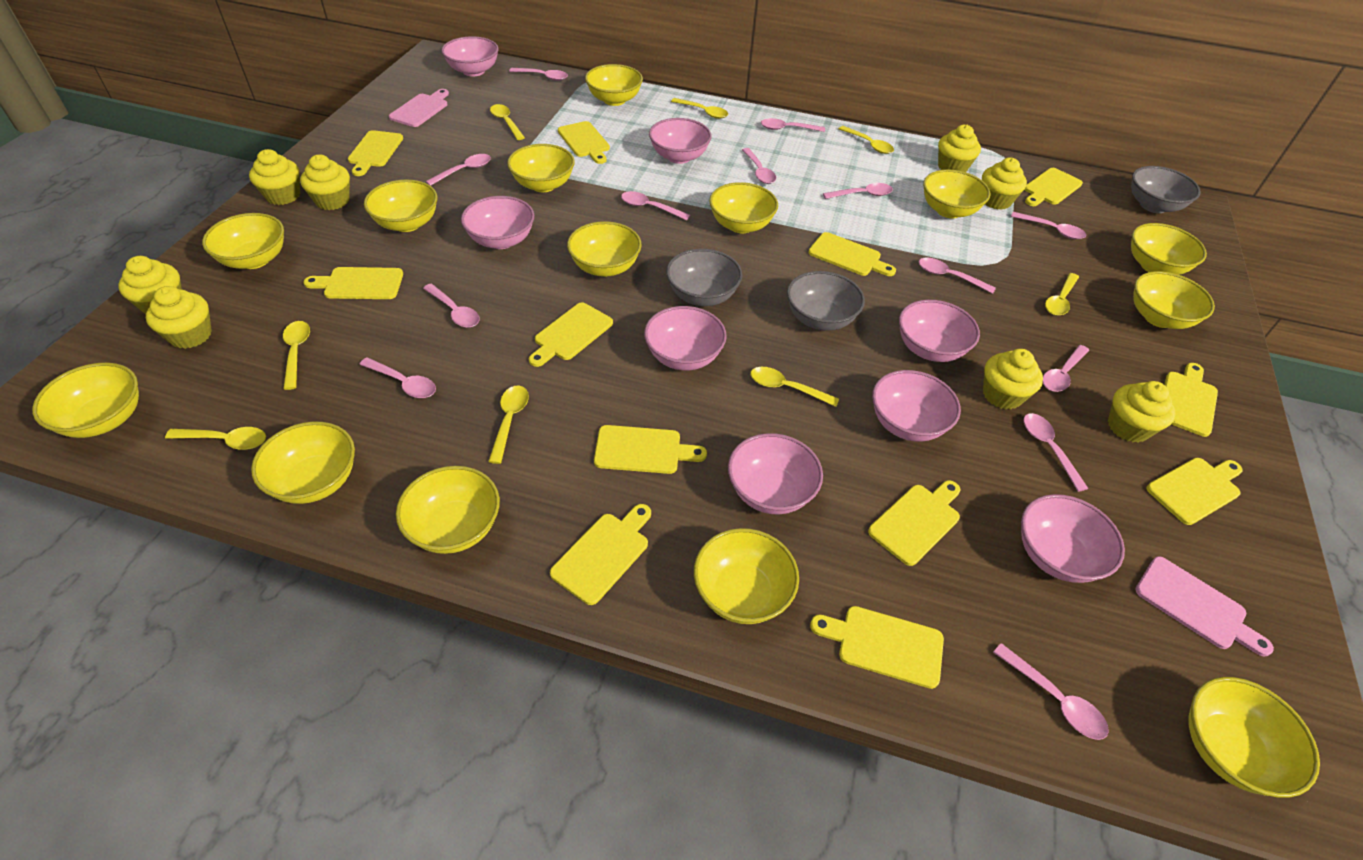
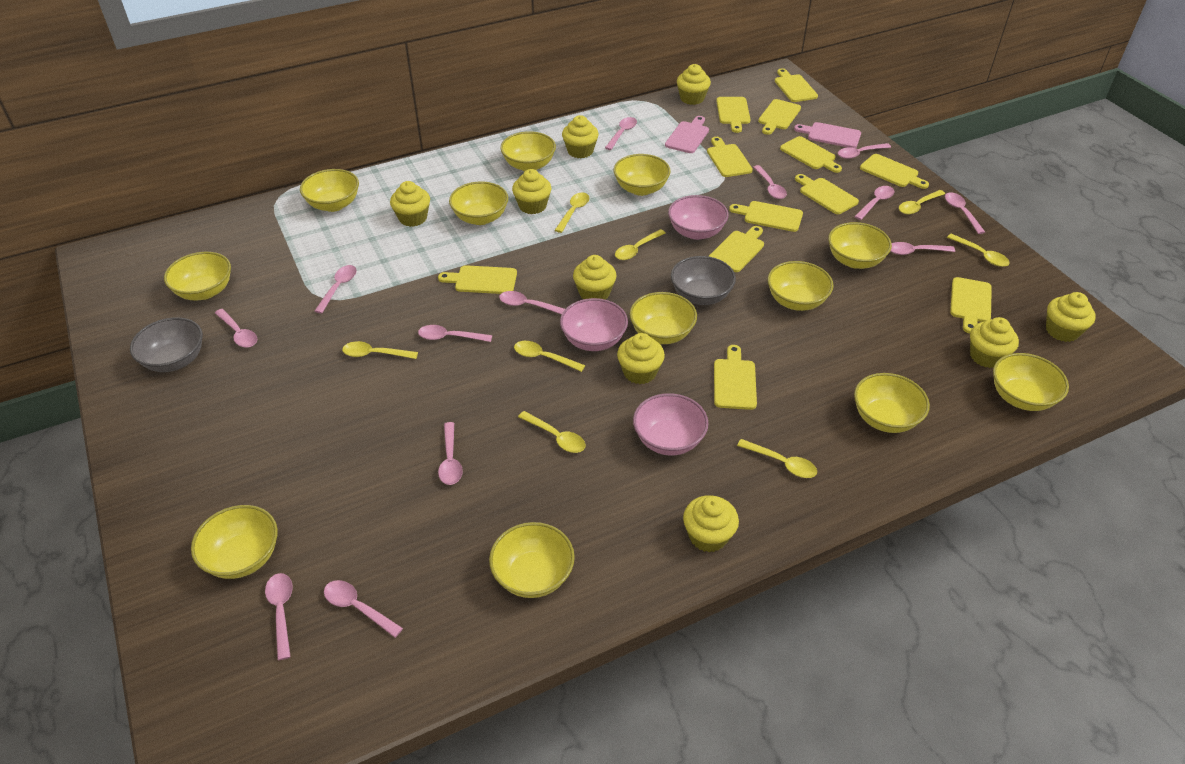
grey bowl: 3 -> 2
pink bowl: 8 -> 3
yellow bowl: 14 -> 12
yellow cupcake: 8 -> 9

